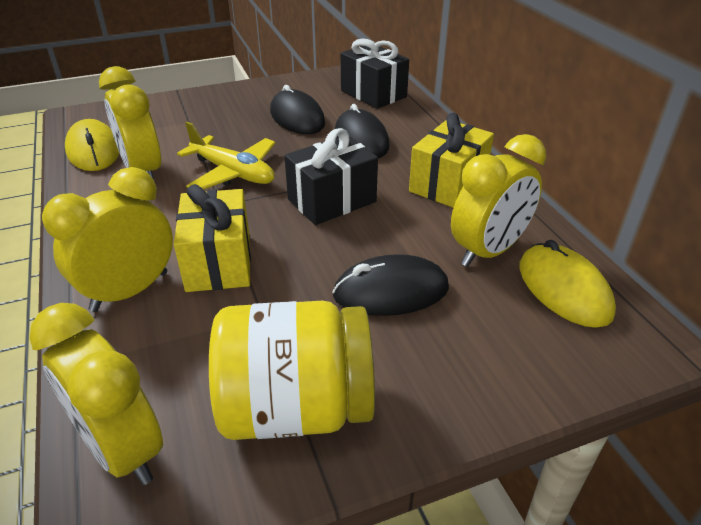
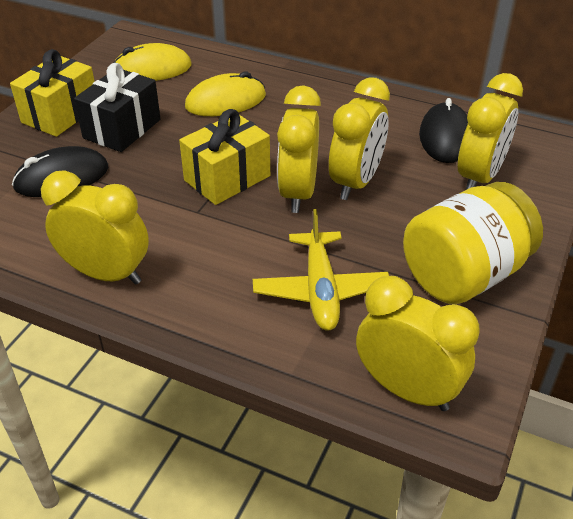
black gift: 2 -> 1
black mouse: 3 -> 2
yellow clock: 4 -> 5

